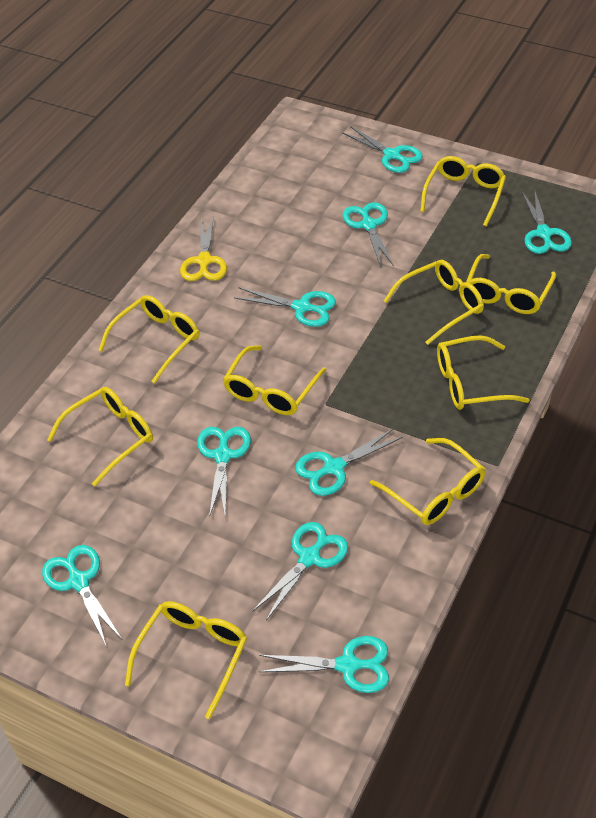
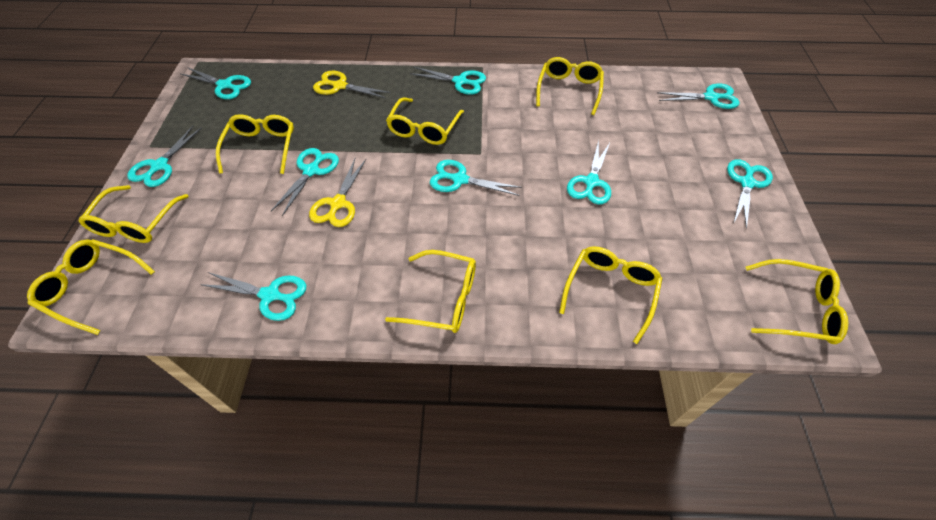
yellow glasses: 9 -> 8
yellow scissors: 1 -> 2

